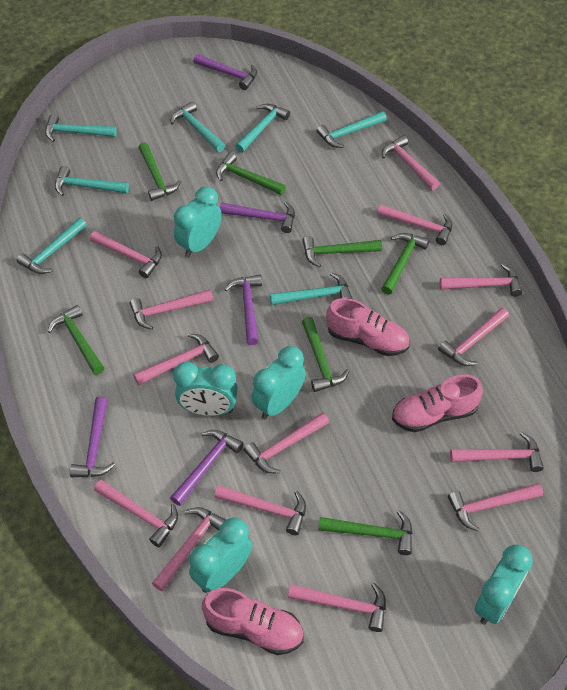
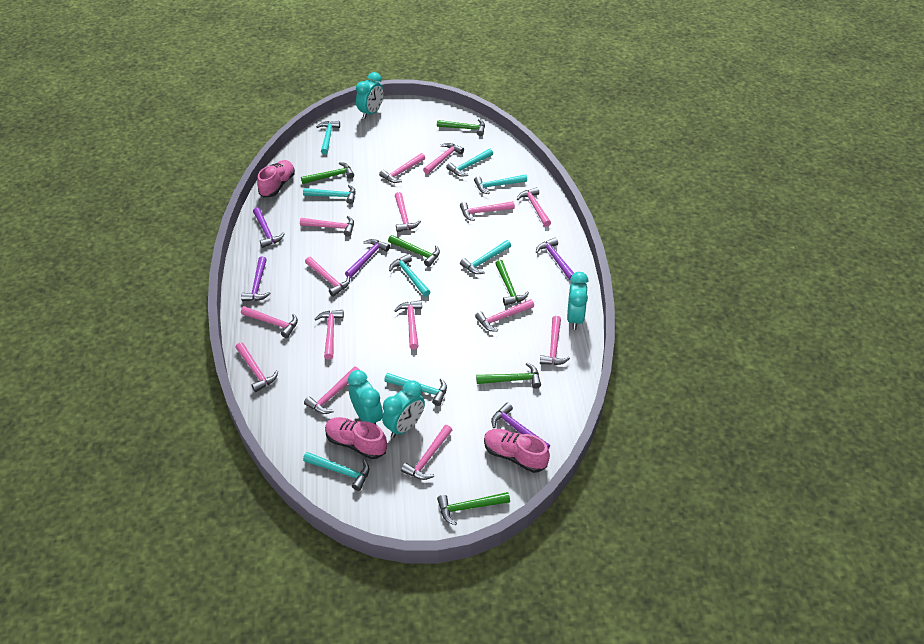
green hammer: 7 -> 6
pink hammer: 14 -> 15
turquoise clock: 5 -> 4
turquoise hammer: 7 -> 8

